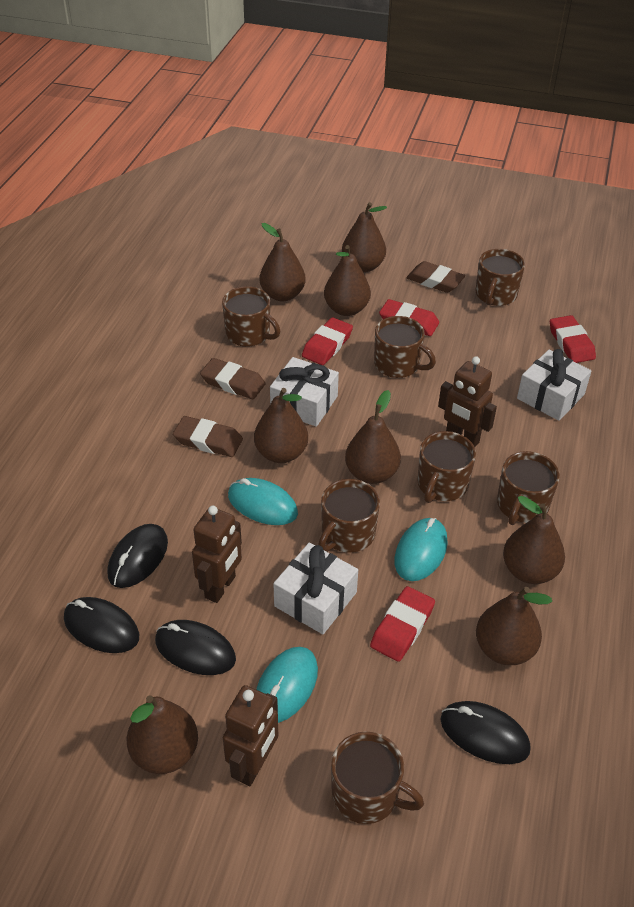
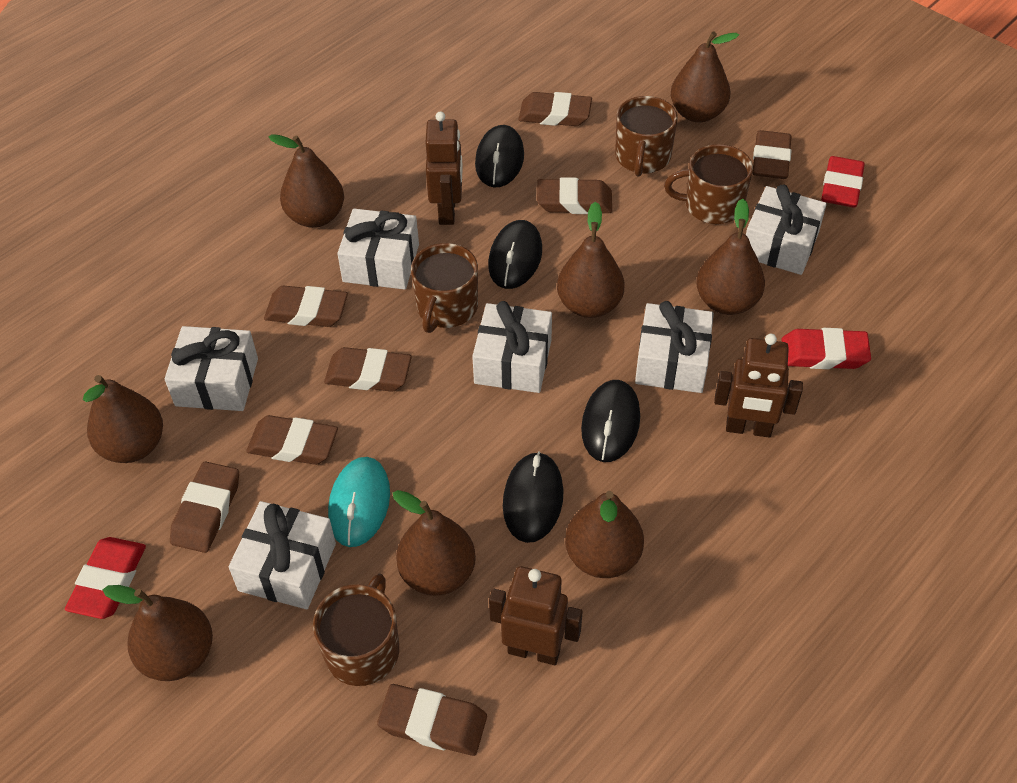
brown eraser: 3 -> 8
brown mug: 7 -> 4
red eraser: 4 -> 3
turquoise mouse: 3 -> 1
white gift: 3 -> 6

